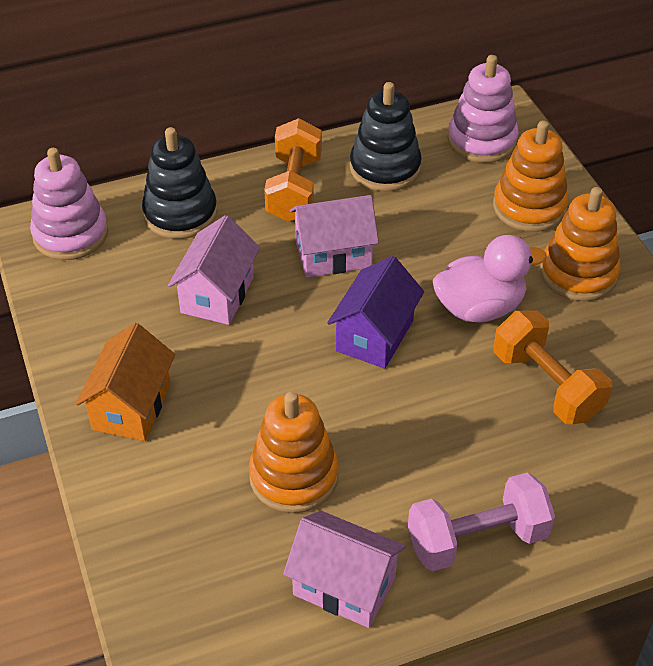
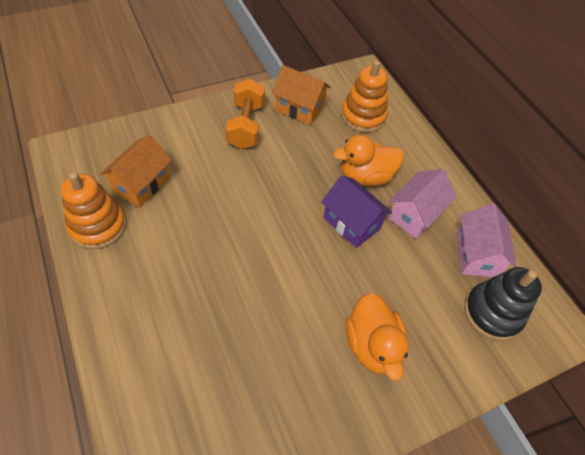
black stacking toy: 2 -> 1
orange duck: 0 -> 2
orange dumbbell: 2 -> 1
orange house: 1 -> 2
orange stacking toy: 3 -> 2
pink duck: 1 -> 0
pink dumbbell: 1 -> 0
pink house: 3 -> 2
pink stacking toy: 2 -> 0

